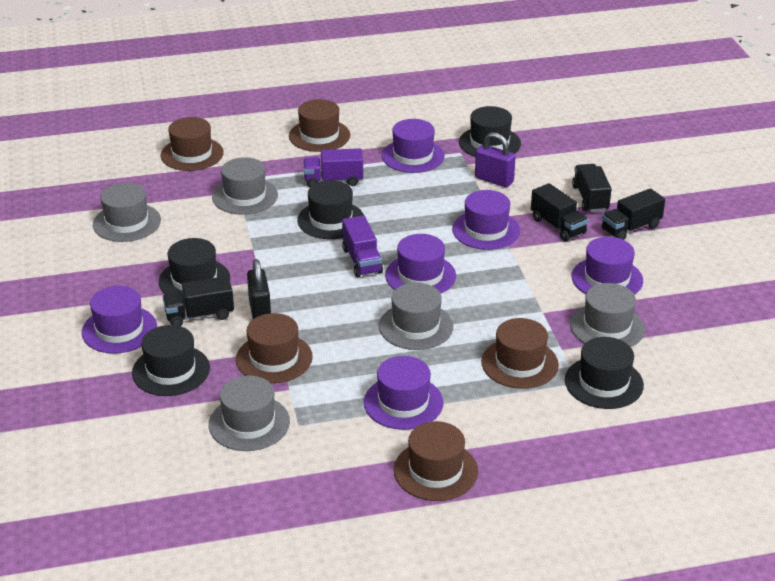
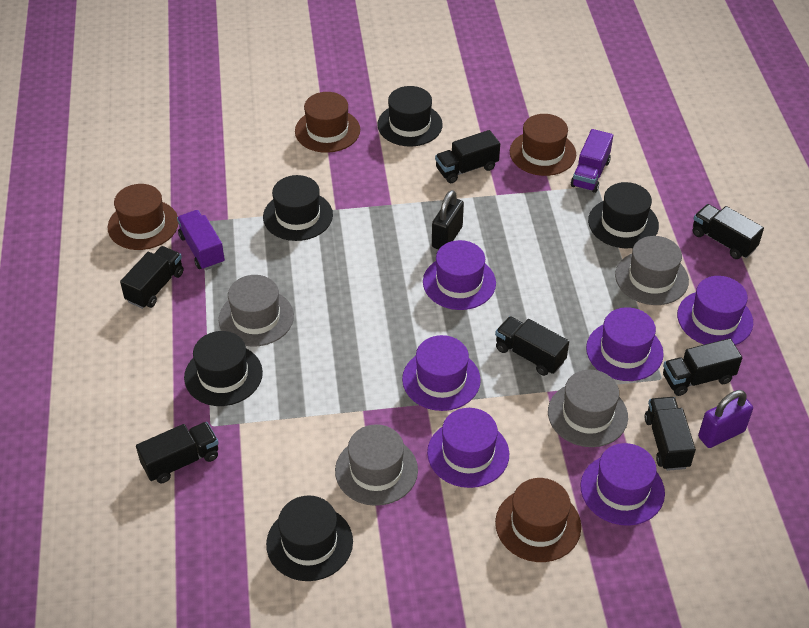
black truck: 4 -> 7
brown hat: 5 -> 4
grey hat: 5 -> 4

